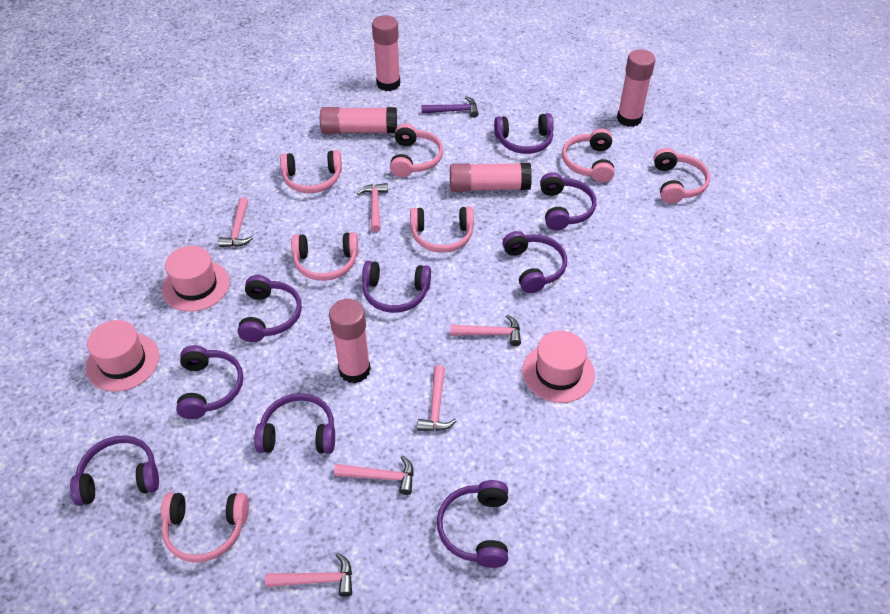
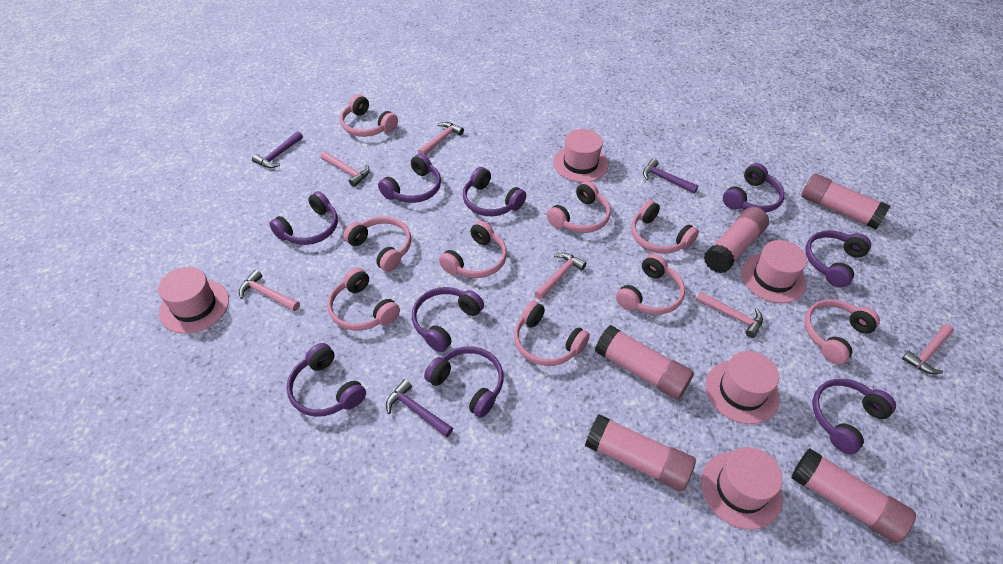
pink hat: 3 -> 5
pink headphones: 7 -> 9
purple hammer: 1 -> 3

